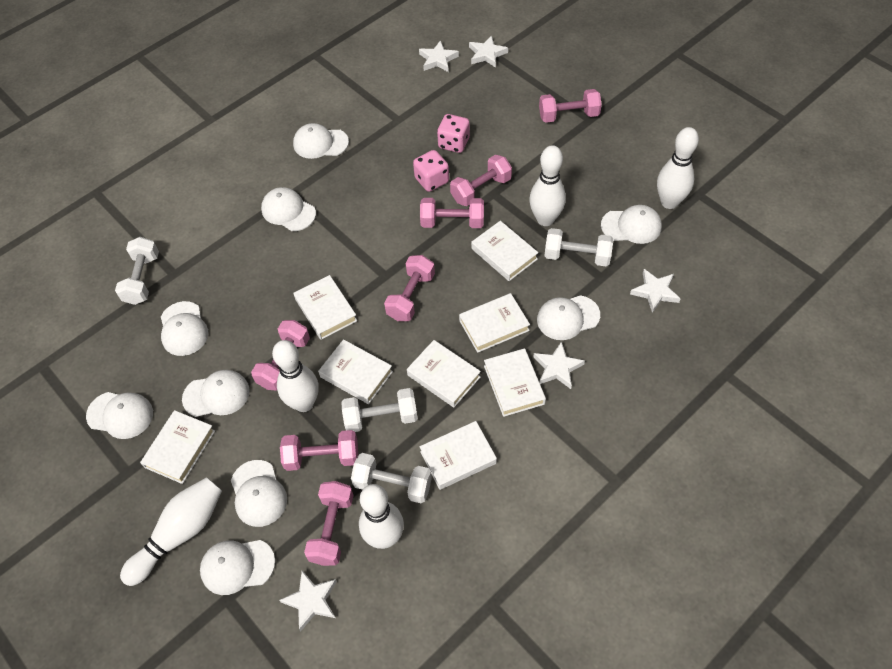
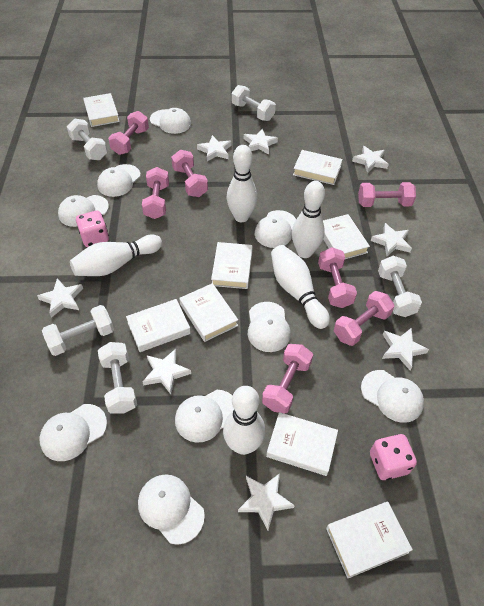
white dumbbell: 4 -> 5
white star: 5 -> 8

